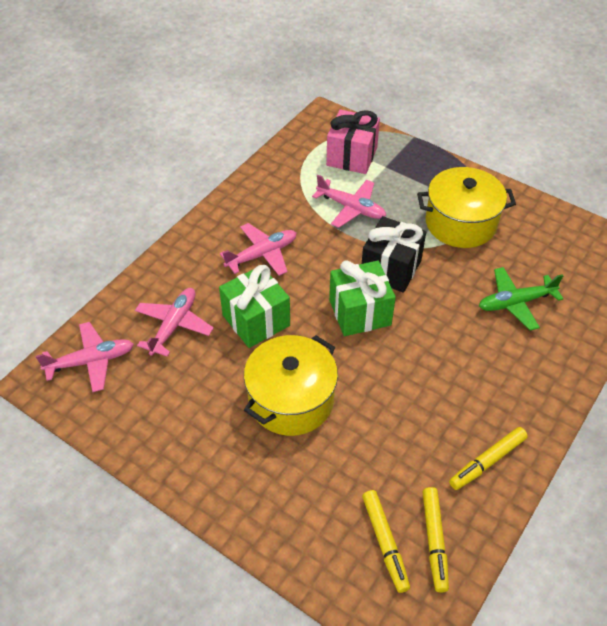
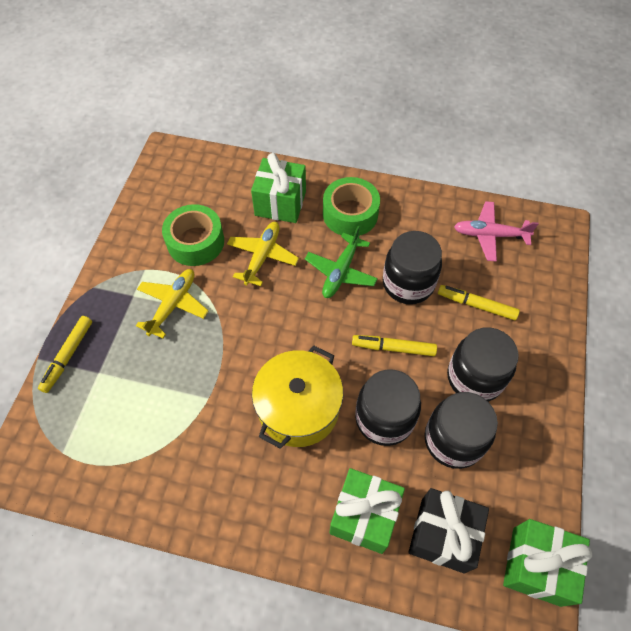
black jar: 0 -> 4
green gift: 2 -> 3
green tape: 0 -> 2
pink gift: 1 -> 0
pink plane: 4 -> 1
yellow plane: 0 -> 2
yellow pot: 2 -> 1

